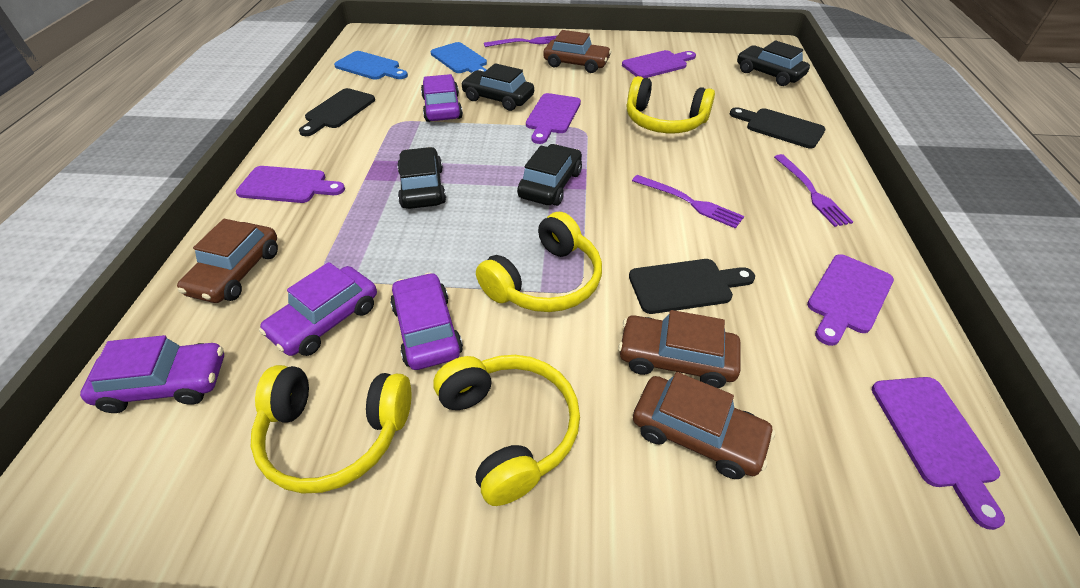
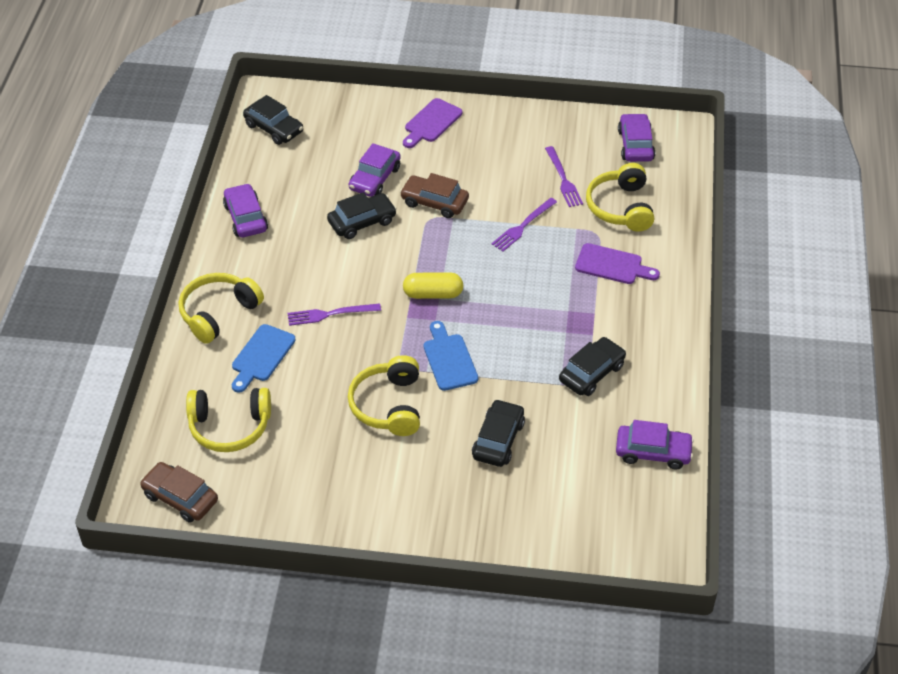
black cutting board: 3 -> 0
brown car: 4 -> 2
purple cutting board: 5 -> 2
yellow capsule: 0 -> 1

